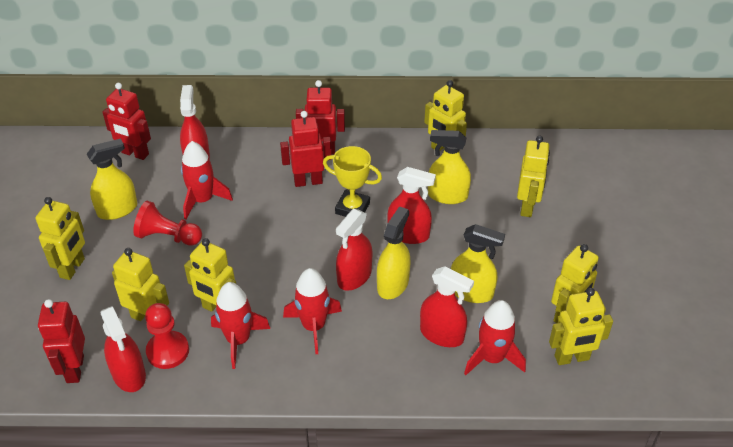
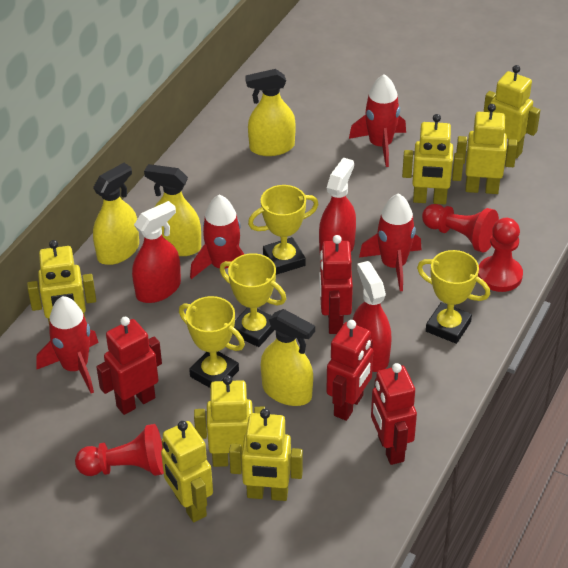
red pawn: 2 -> 3
red spray bottle: 5 -> 3
yellow trophy: 1 -> 4

